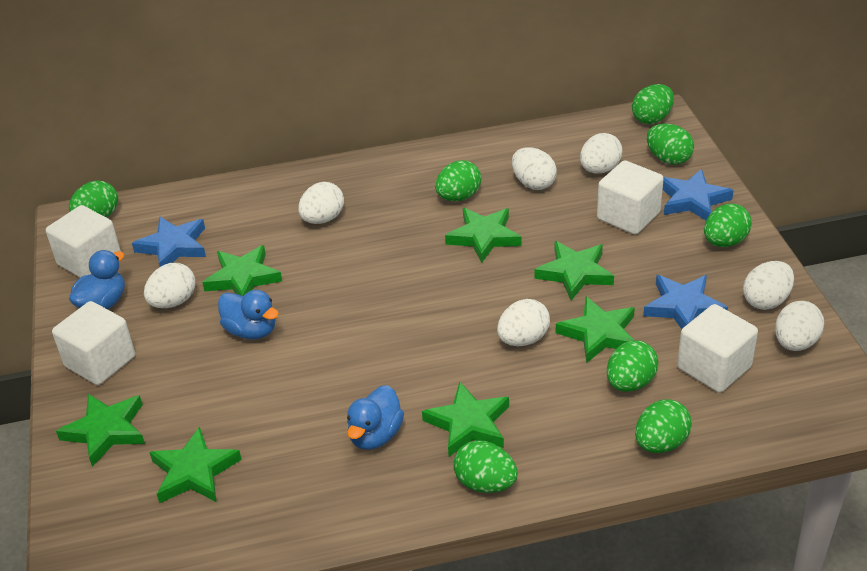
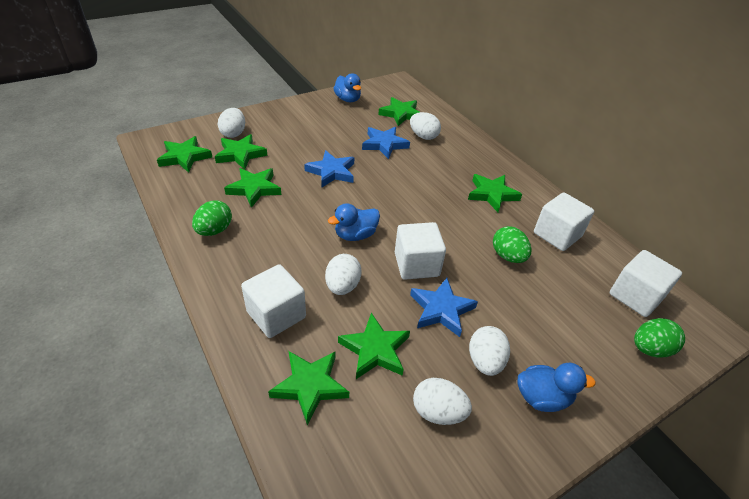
green egg: 8 -> 3
white egg: 7 -> 5

